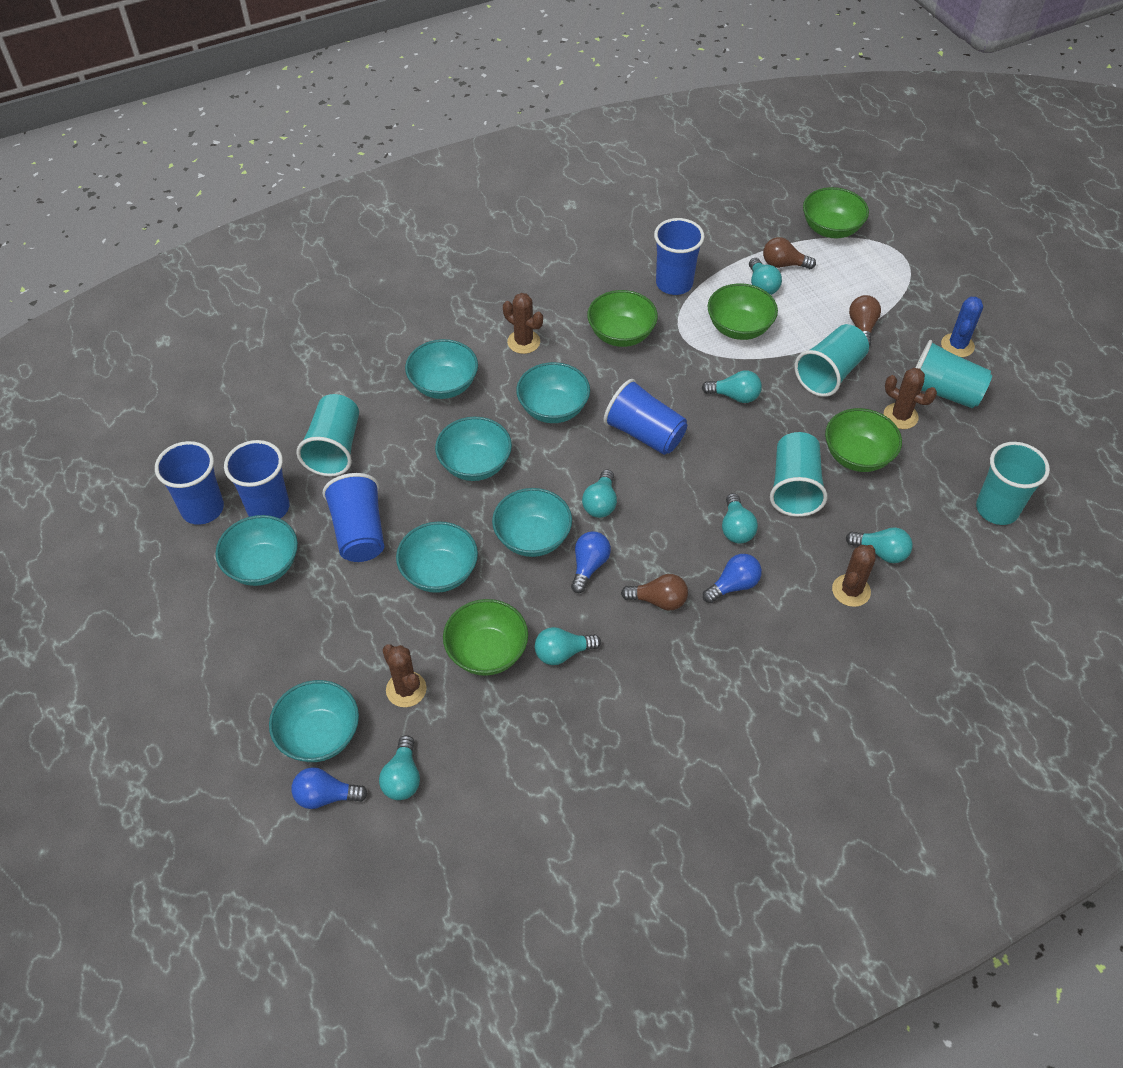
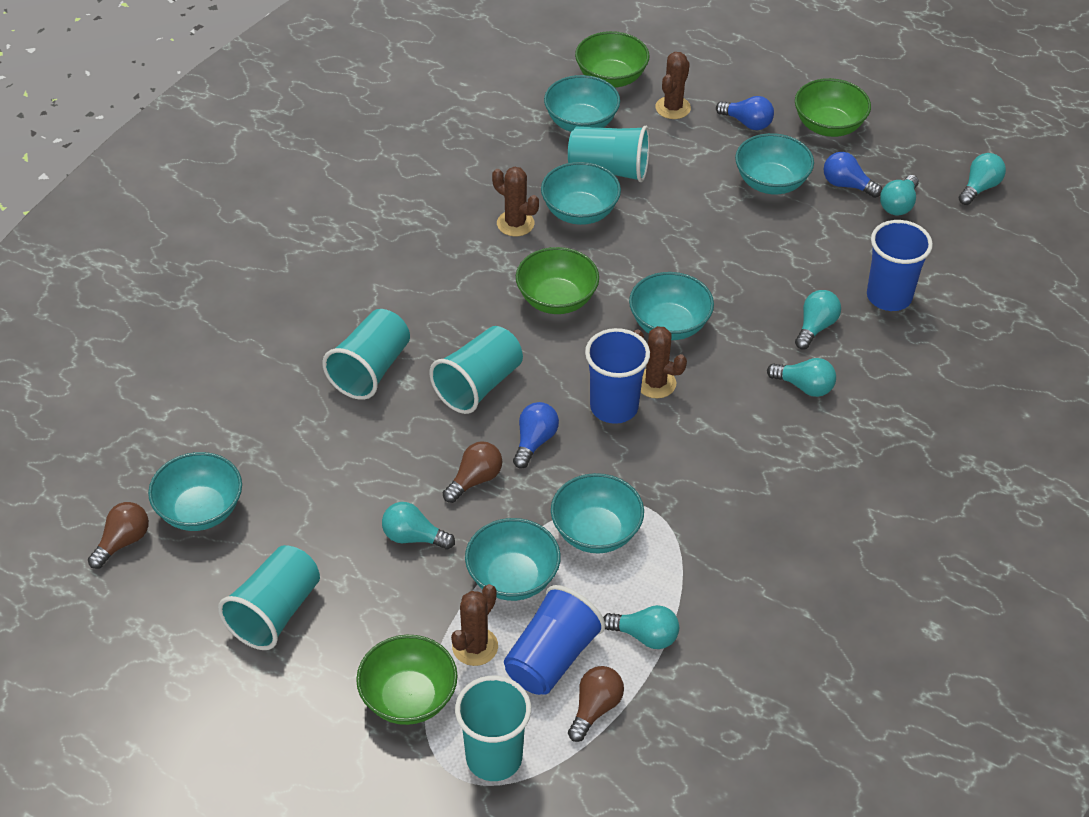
blue cactus: 1 -> 0
blue cup: 5 -> 3
green bowl: 5 -> 4
turquoise light bulb: 7 -> 6

